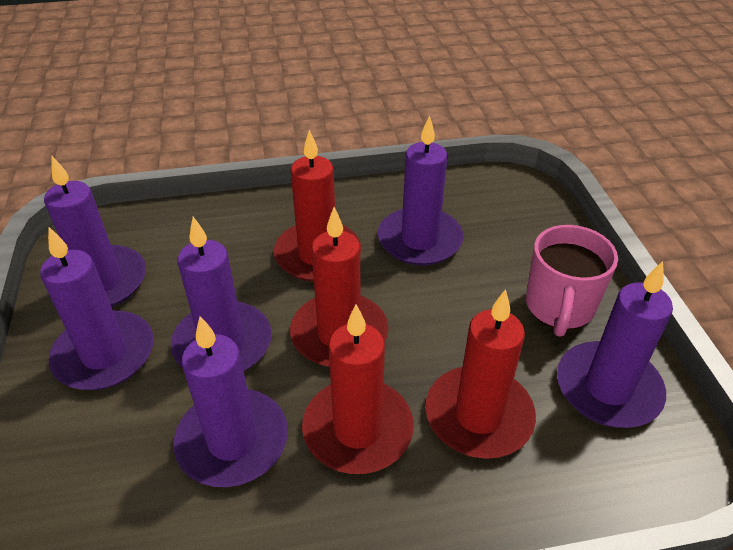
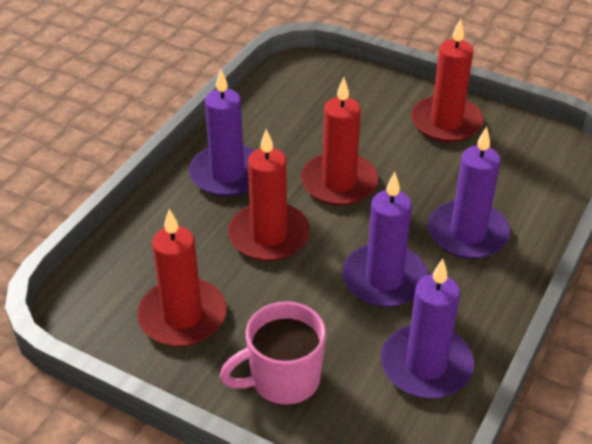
purple candle: 6 -> 4

